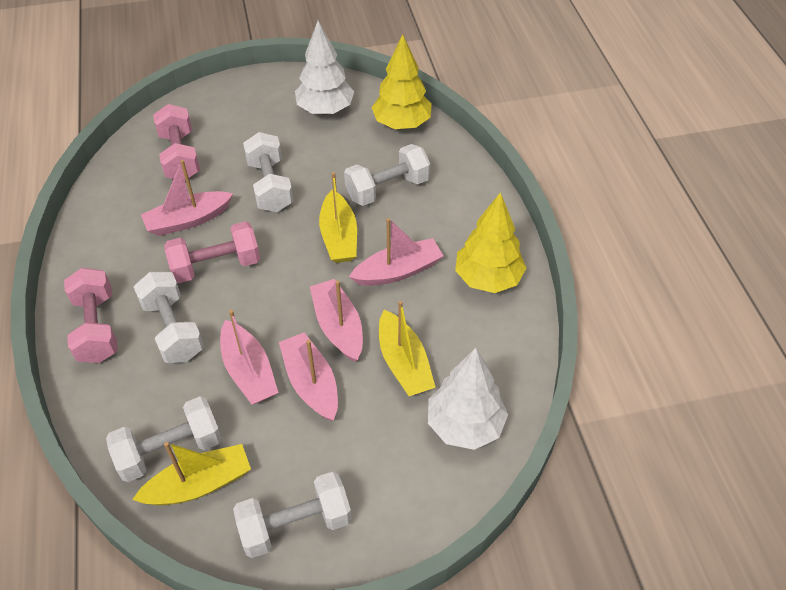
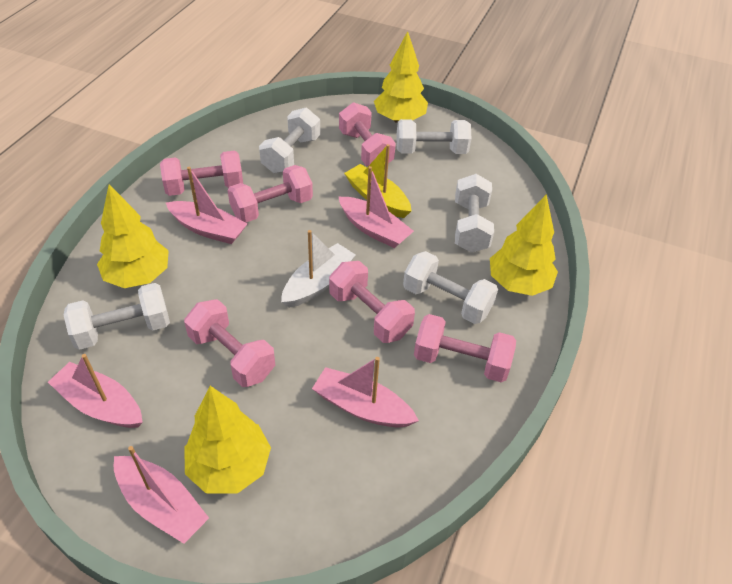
pink dumbbell: 3 -> 6
white boat: 0 -> 1
white tree: 2 -> 0
yellow boat: 3 -> 1
yellow tree: 2 -> 4

